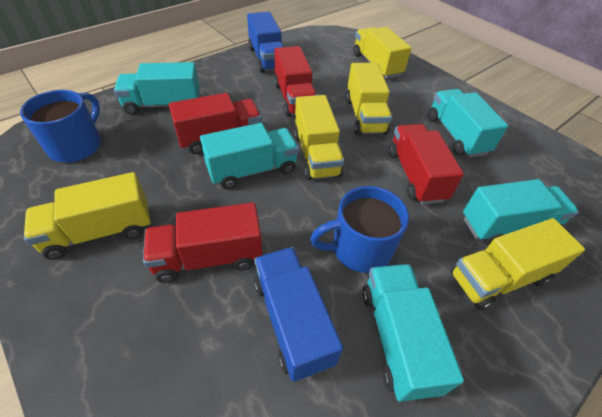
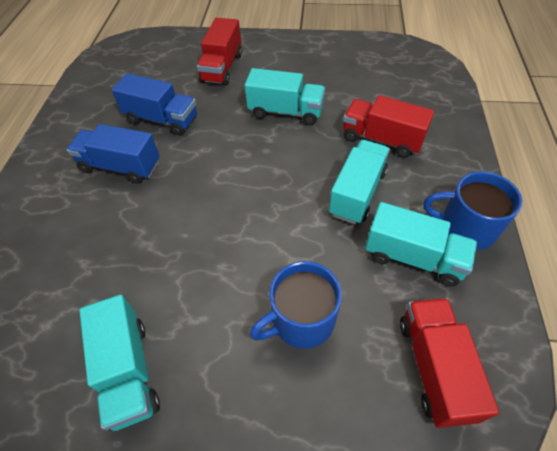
red truck: 4 -> 3
turquoise truck: 5 -> 4
yellow truck: 5 -> 0

